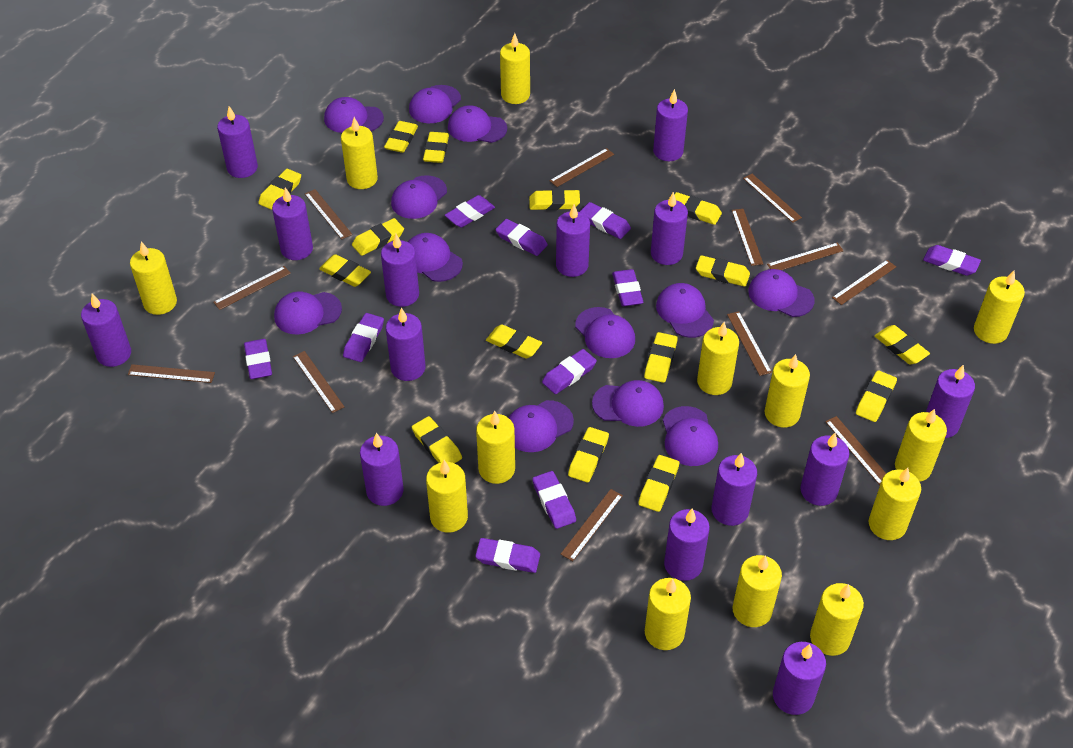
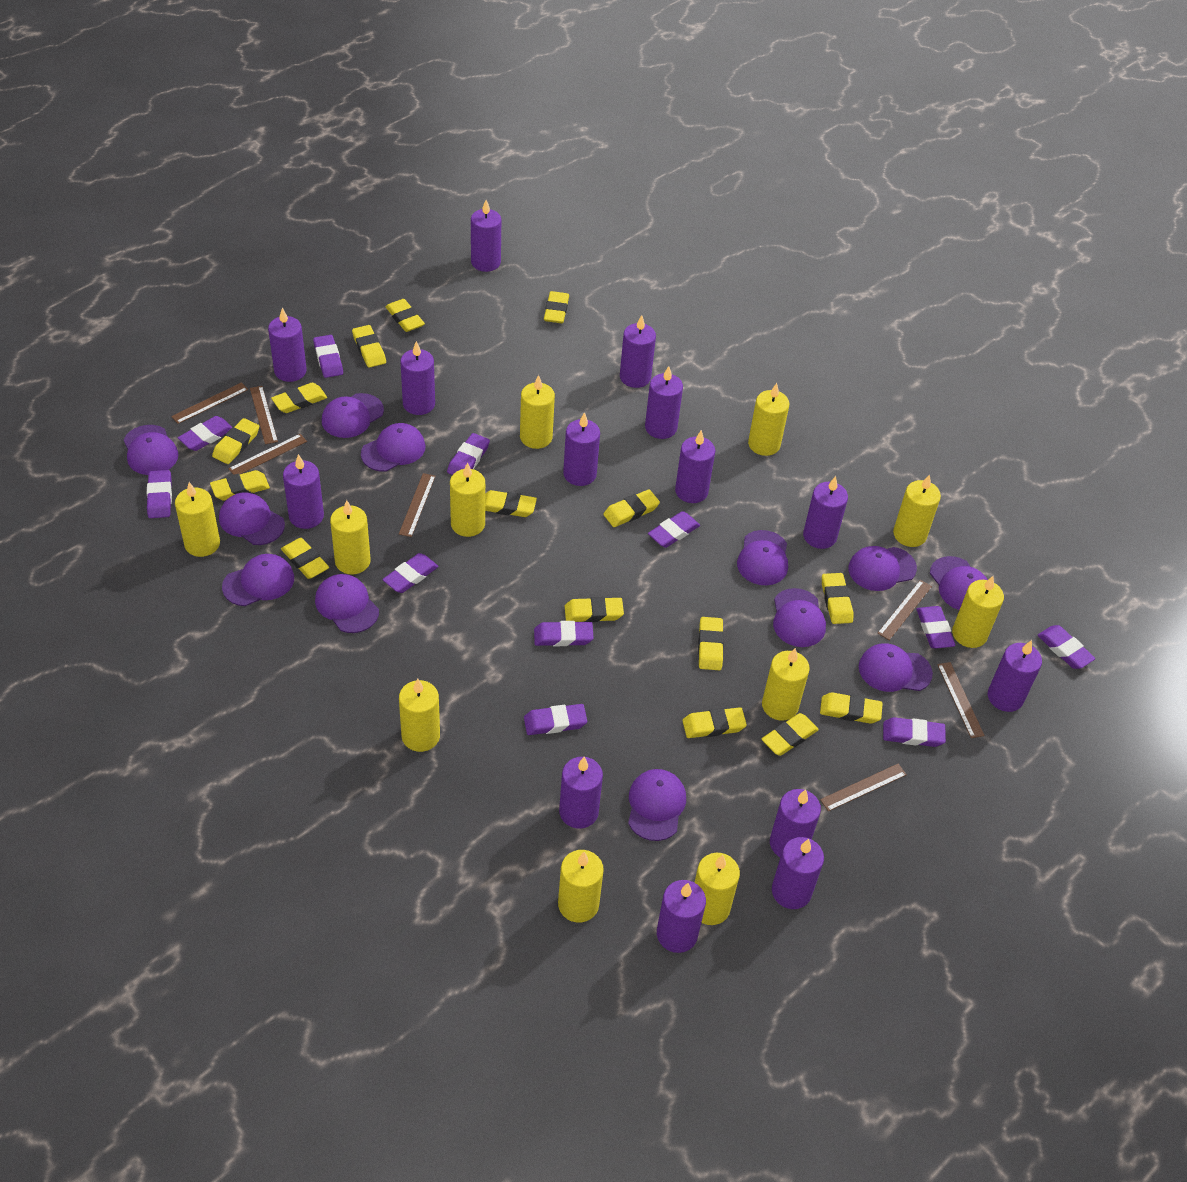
brown ruler: 12 -> 7
purple eraser: 10 -> 11
yellow candle: 13 -> 11

